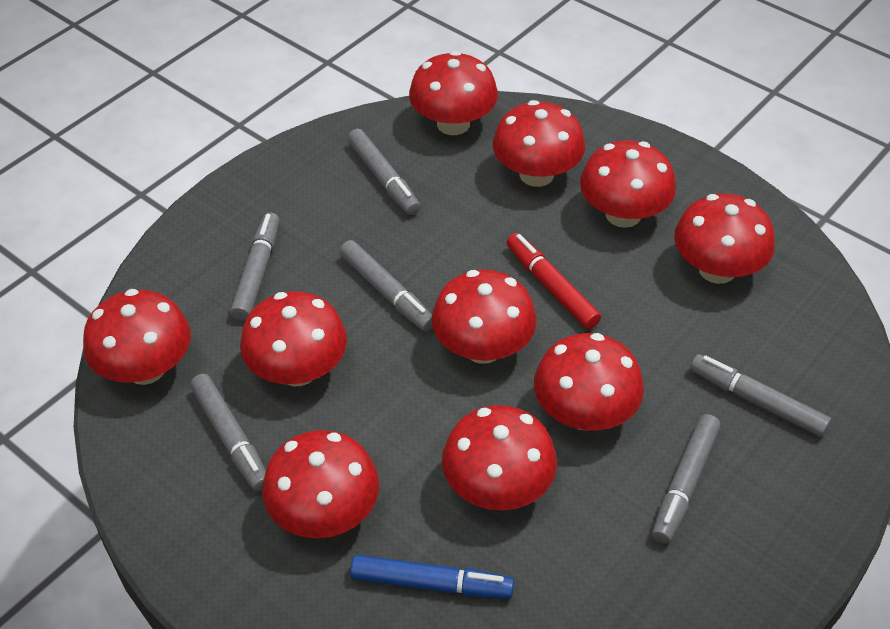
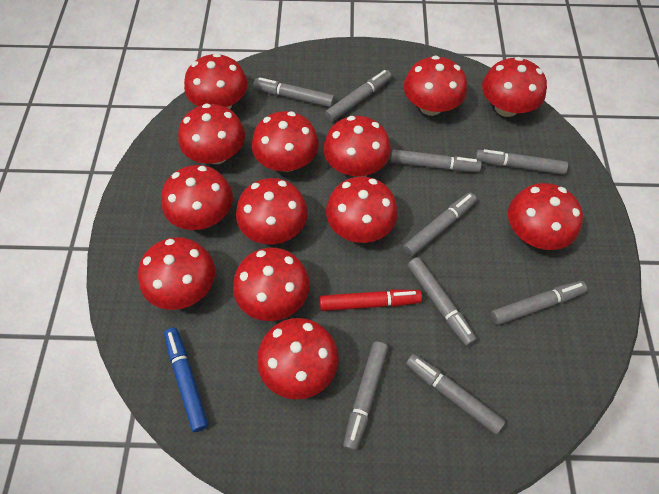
grey marker: 6 -> 9
red mushroom: 10 -> 13

